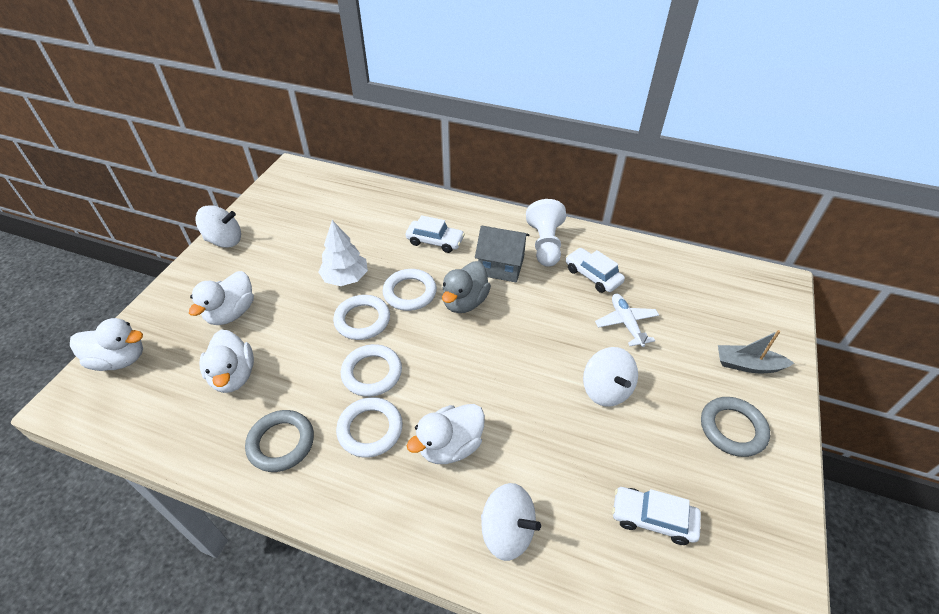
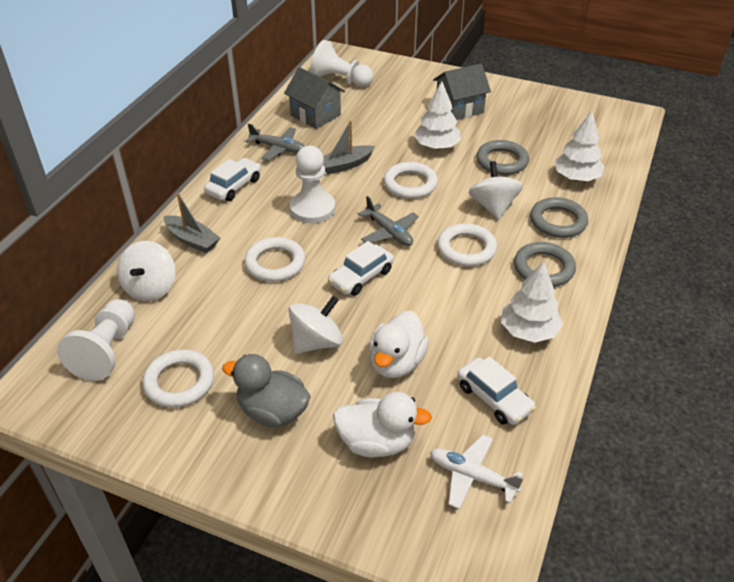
grey boat: 1 -> 2
grey house: 1 -> 2
grey plane: 0 -> 2
grey ring: 2 -> 3
white duck: 4 -> 2
white pawn: 1 -> 3
white tree: 1 -> 3

